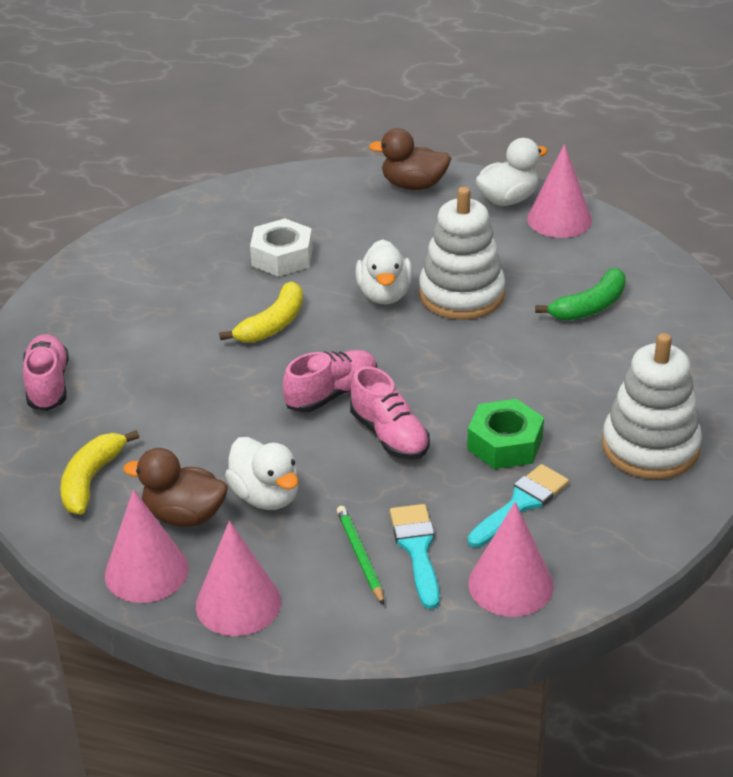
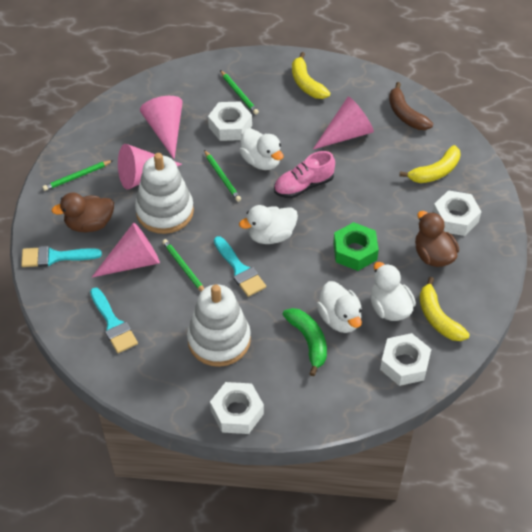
brown banana: 0 -> 1
green pencil: 1 -> 4
pink shoe: 3 -> 1
turquoise brush: 2 -> 3
white duck: 3 -> 4
white nut: 1 -> 4
yellow banana: 2 -> 3

